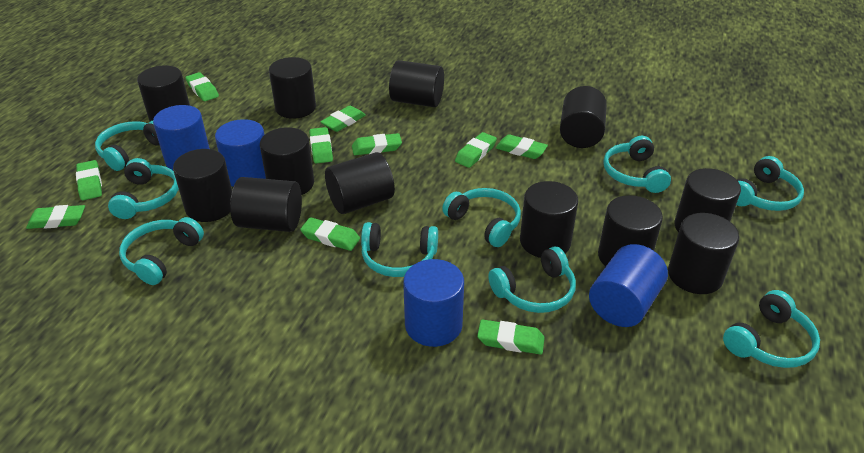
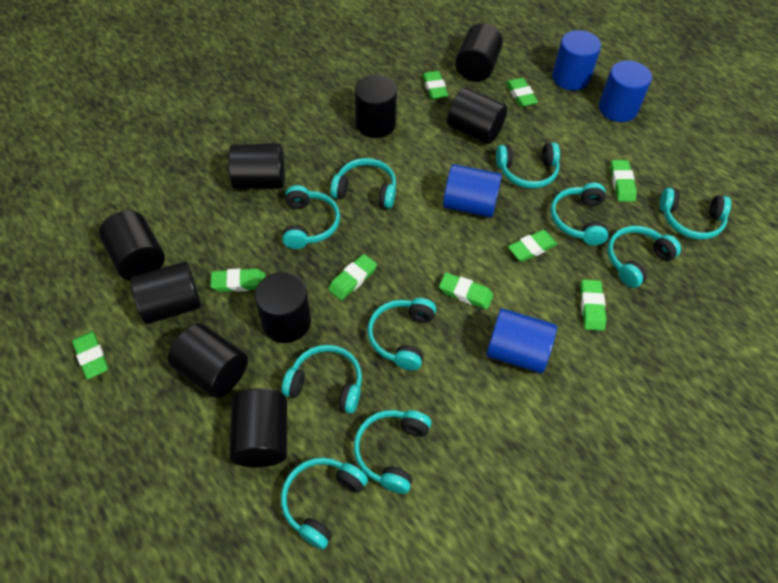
black cylinder: 12 -> 9
green eraser: 10 -> 9
turquoise headphones: 9 -> 10

